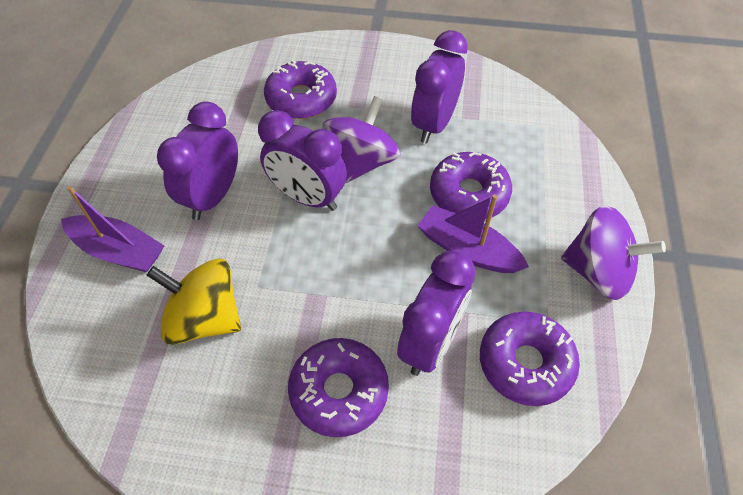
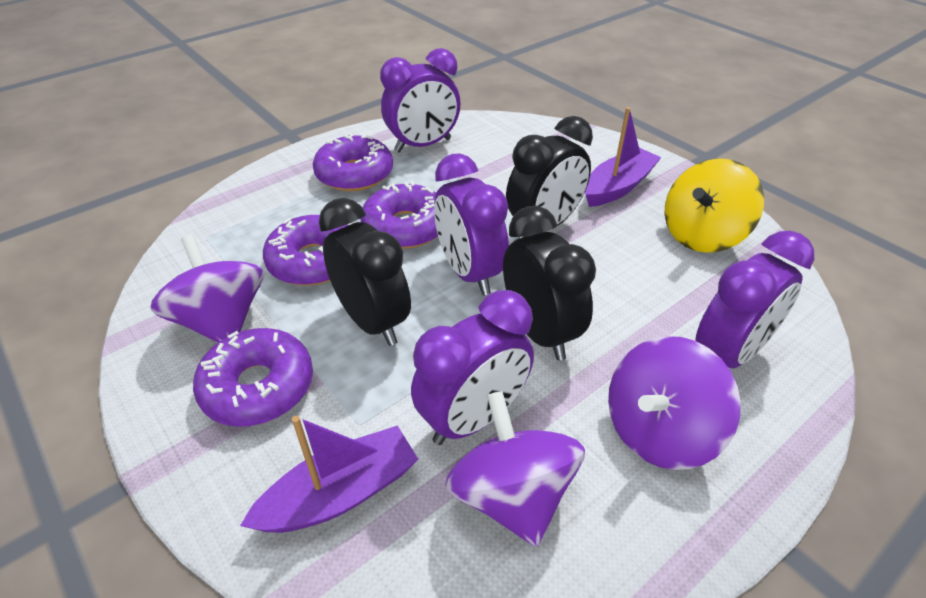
black clock: 0 -> 3
purple spinning top: 2 -> 3

